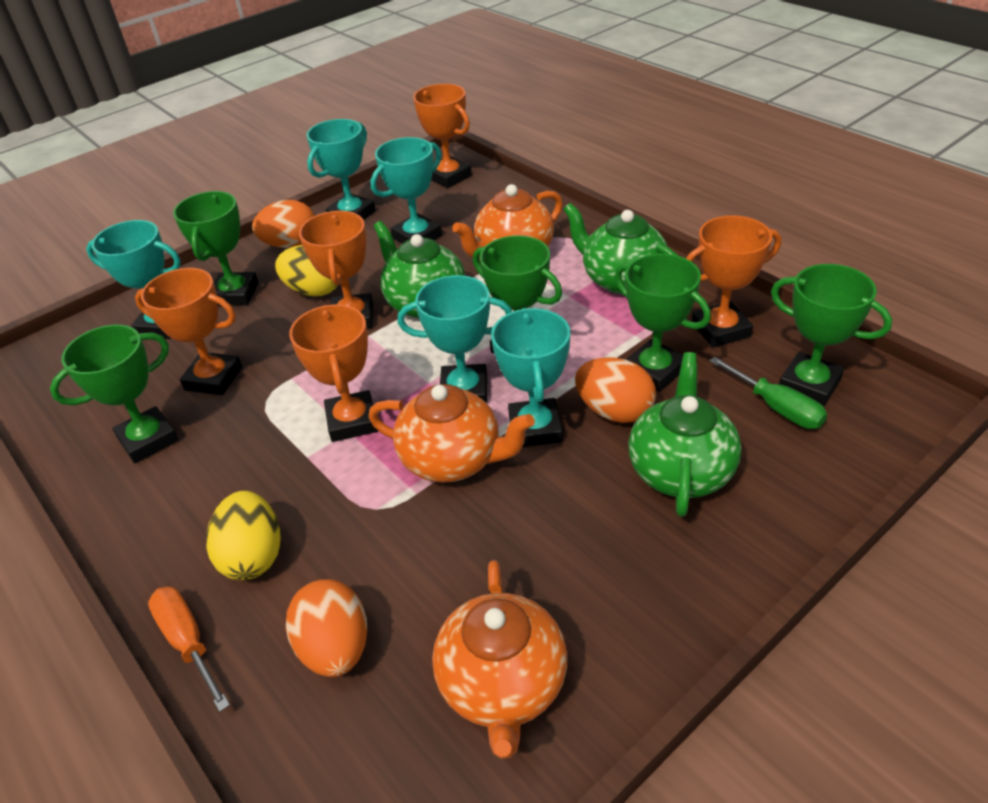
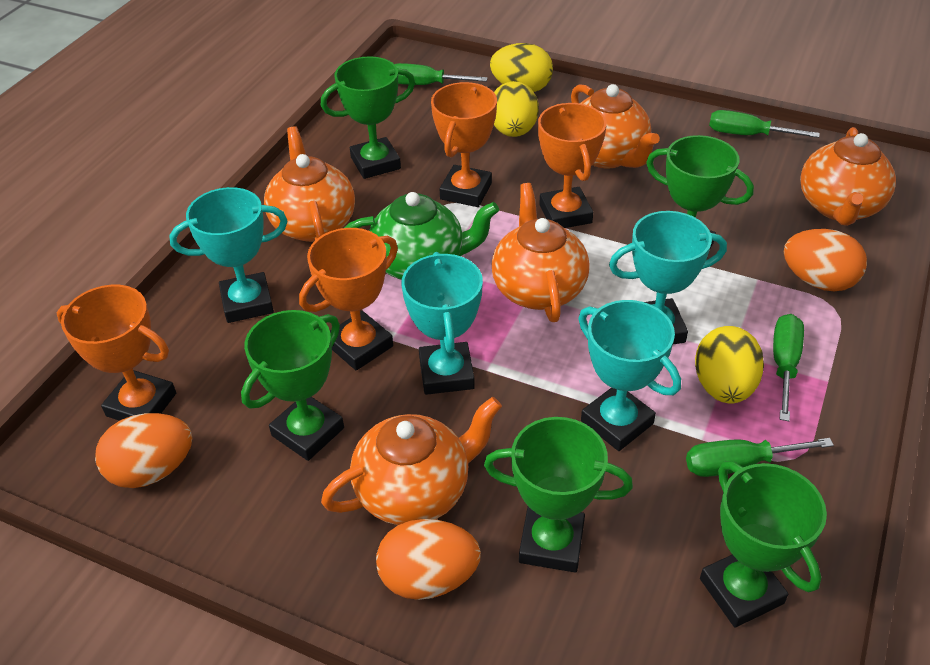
green screwdriver: 1 -> 4
green teapot: 3 -> 1
orange screwdriver: 1 -> 0
orange teapot: 3 -> 5
orange trophy: 5 -> 4
turquoise trophy: 5 -> 4
yellow egg: 2 -> 3

